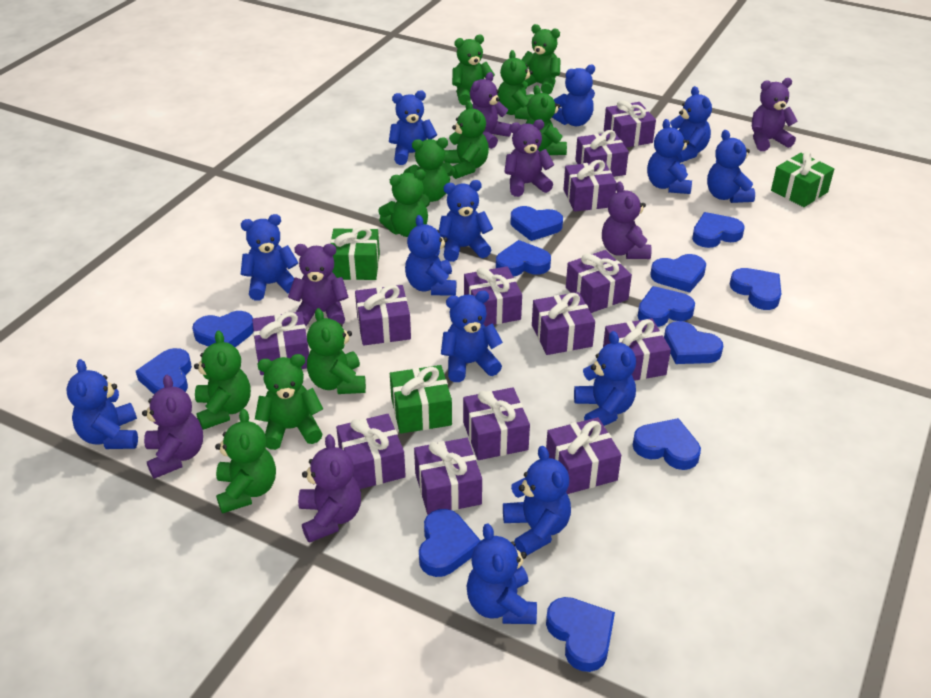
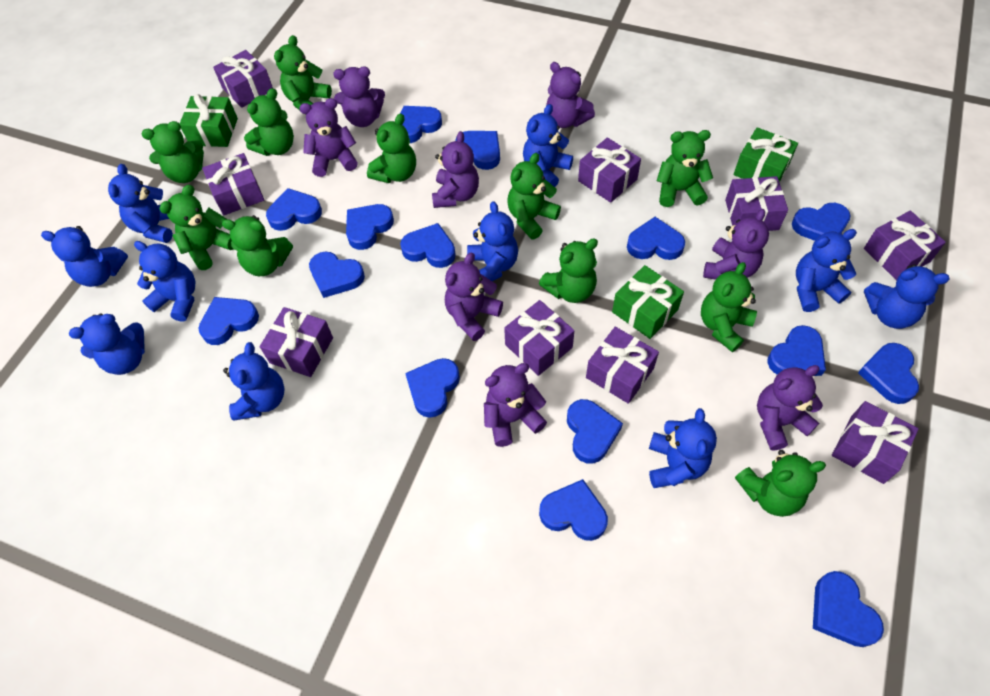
blue heart: 12 -> 15
blue teddy bear: 13 -> 10
purple gift: 13 -> 9
purple teddy bear: 7 -> 8

